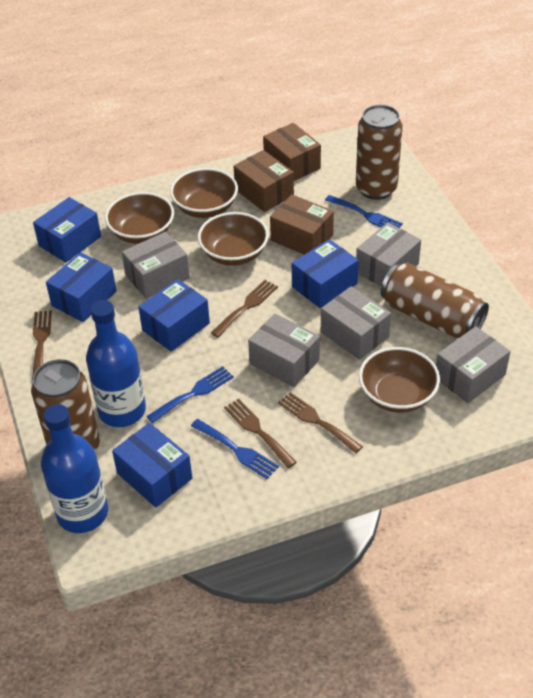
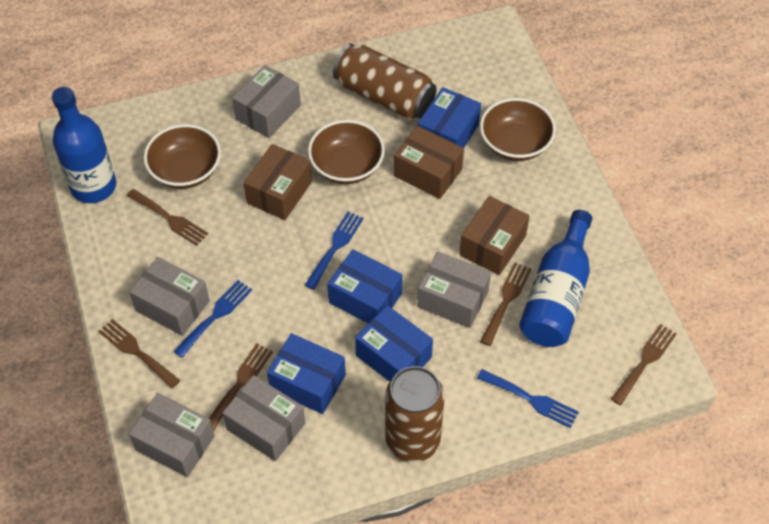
blue box: 5 -> 4
brown bowl: 4 -> 3
brown can: 3 -> 2
brown fork: 4 -> 5

